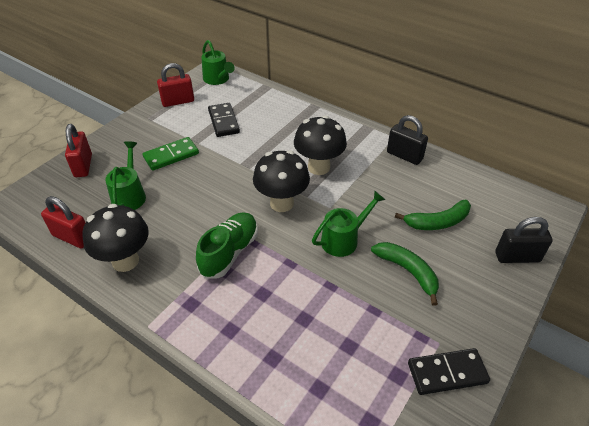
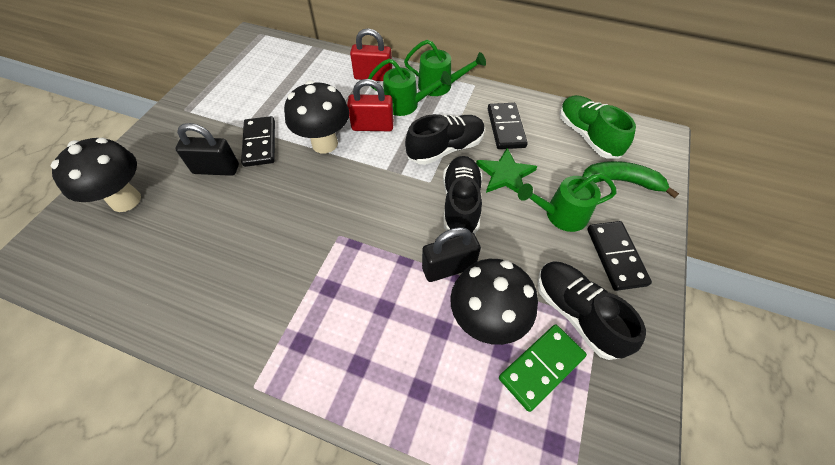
black domino: 2 -> 3
black shoe: 0 -> 3
green banana: 2 -> 1
green star: 0 -> 1
red padlock: 3 -> 2

